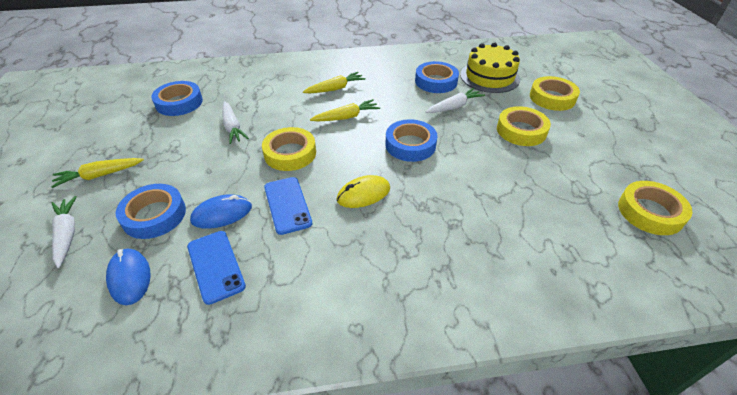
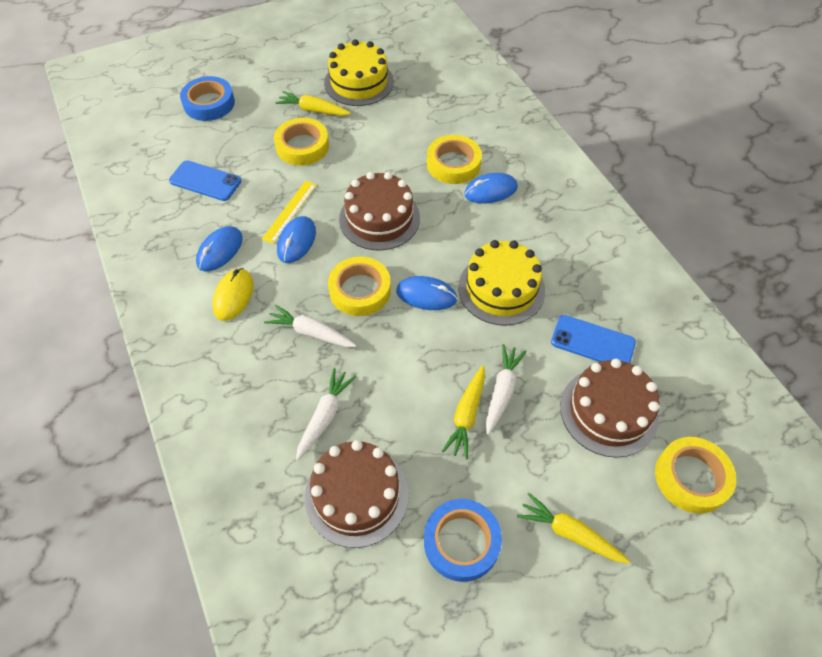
blue mouse: 2 -> 4
blue tape: 4 -> 2
brown cake: 0 -> 3
yellow cake: 1 -> 2
yellow ruler: 0 -> 1

